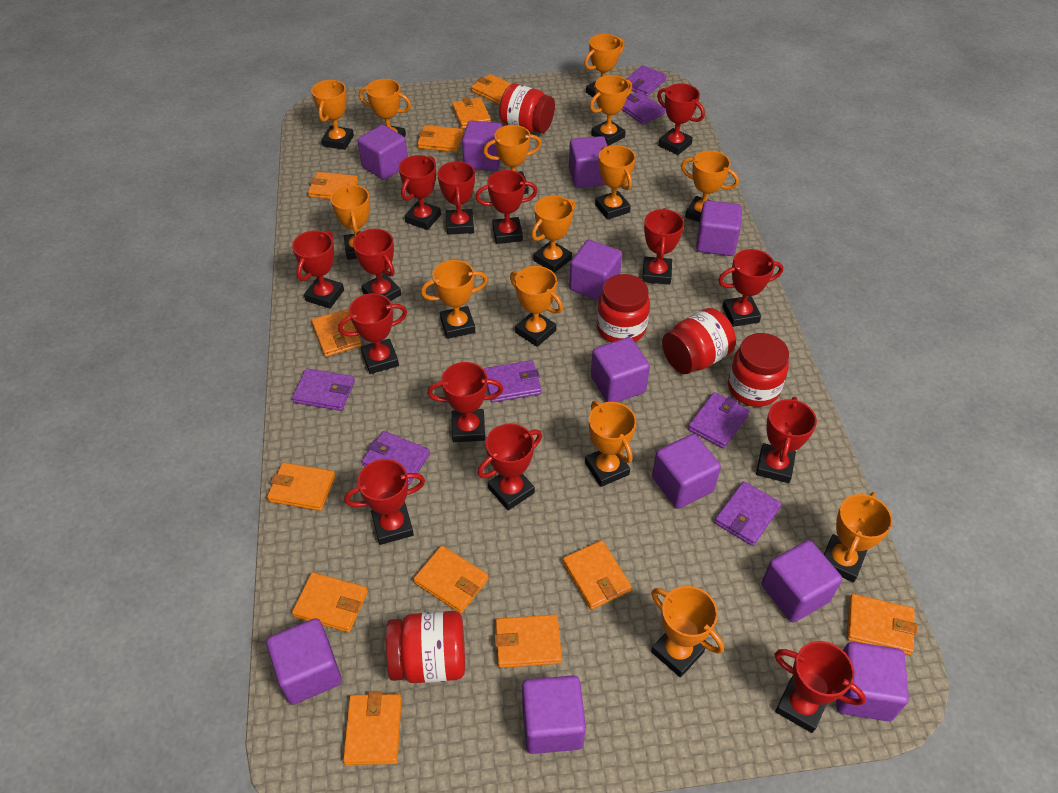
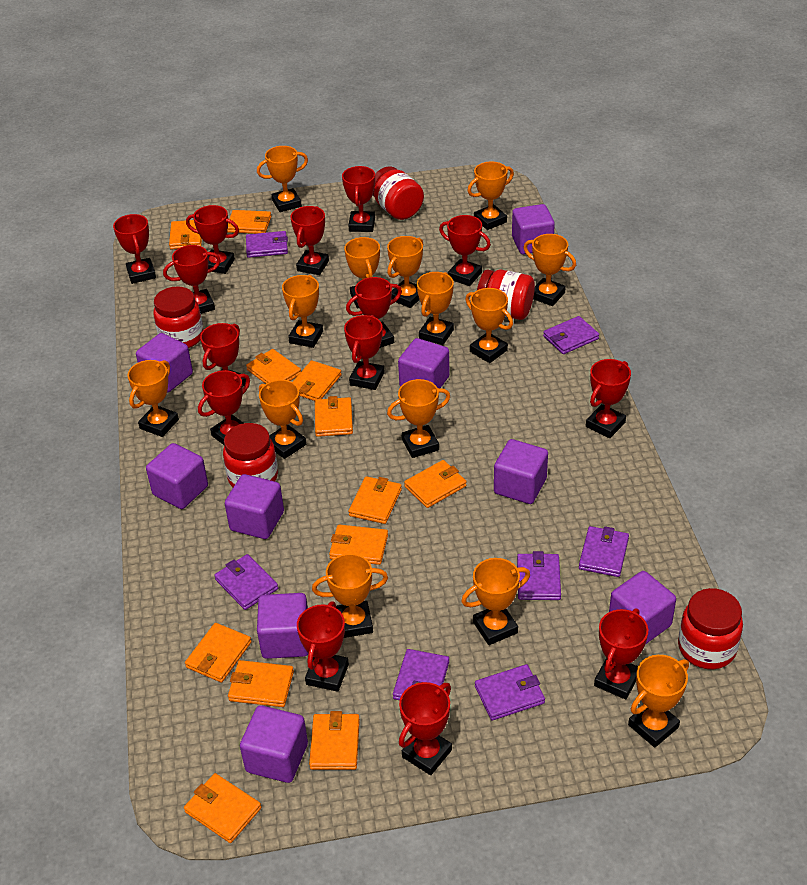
purple cube: 11 -> 9

